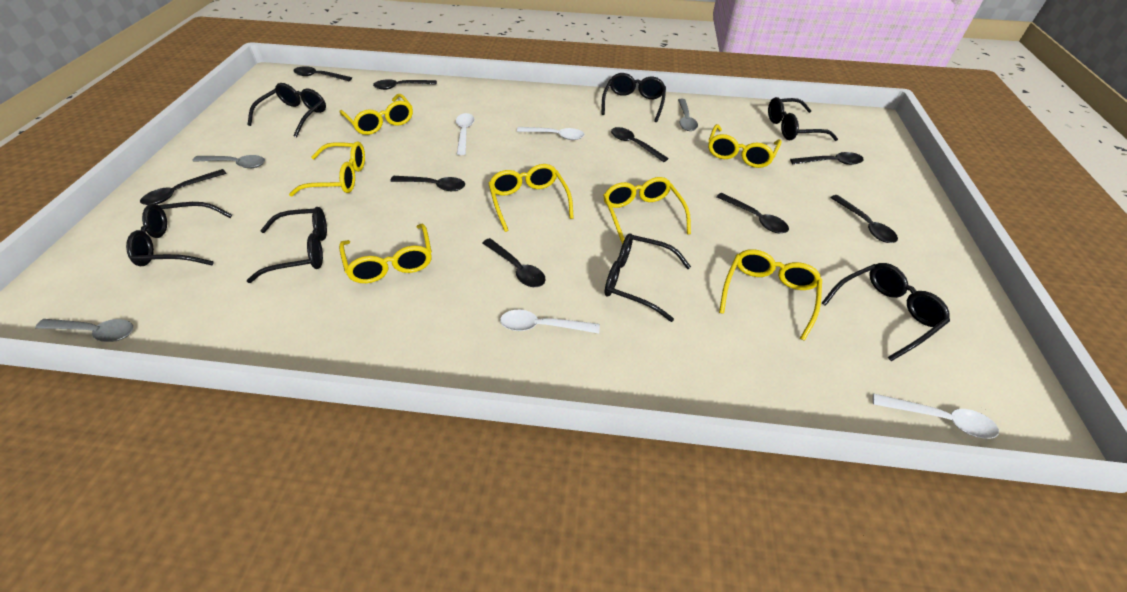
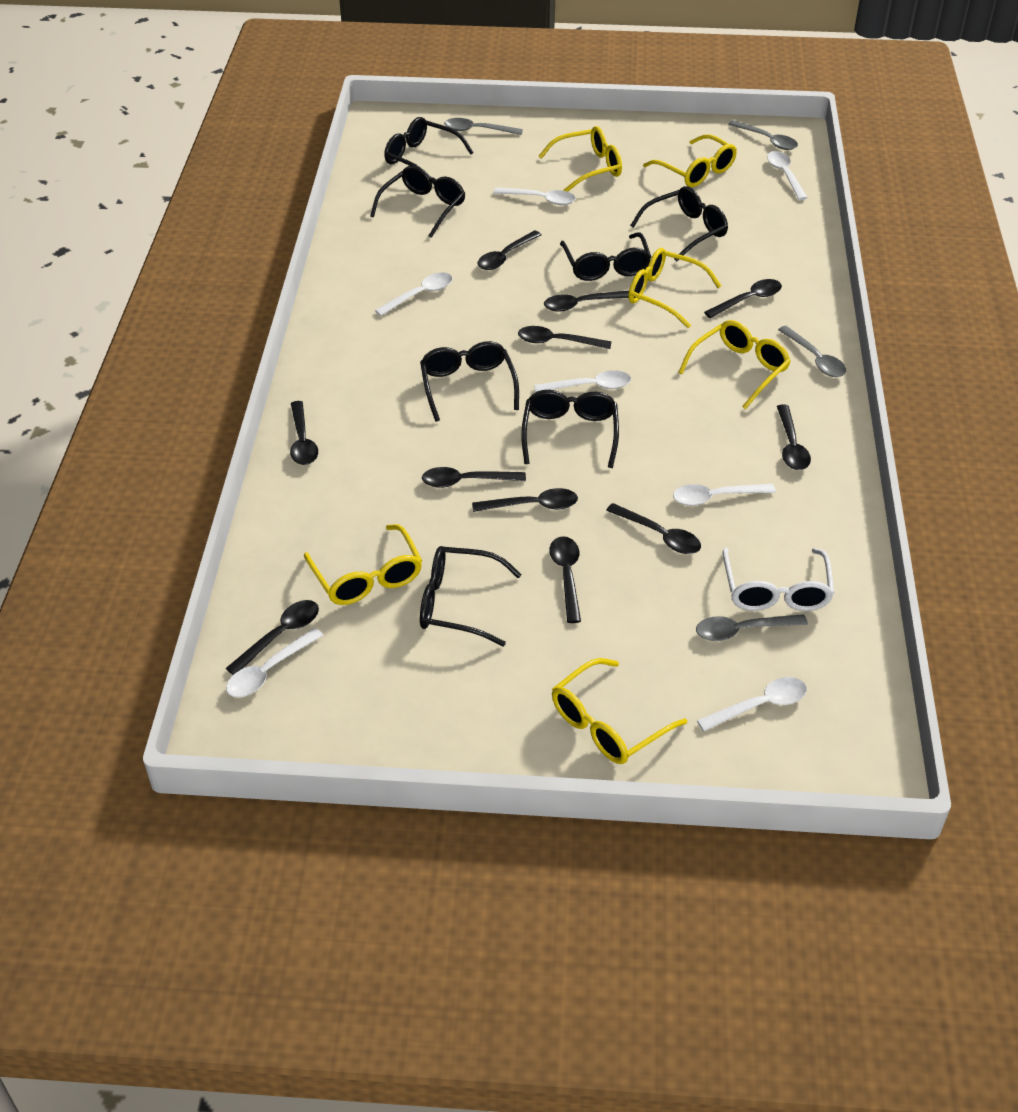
black spoon: 9 -> 11
grey spoon: 3 -> 4
white glasses: 0 -> 1
white spoon: 4 -> 7
yellow glasses: 7 -> 6

